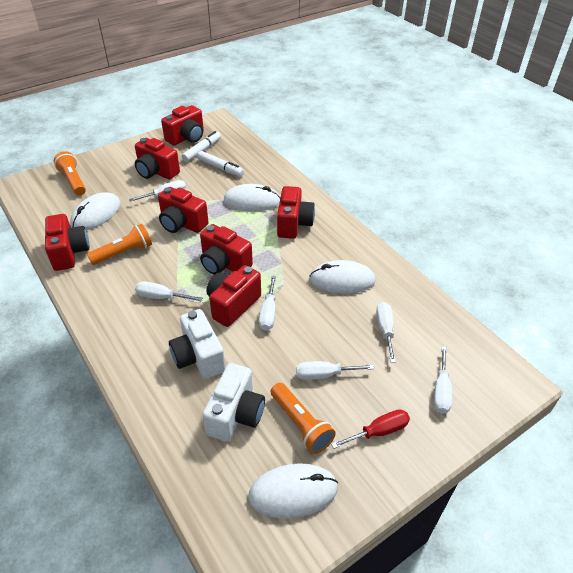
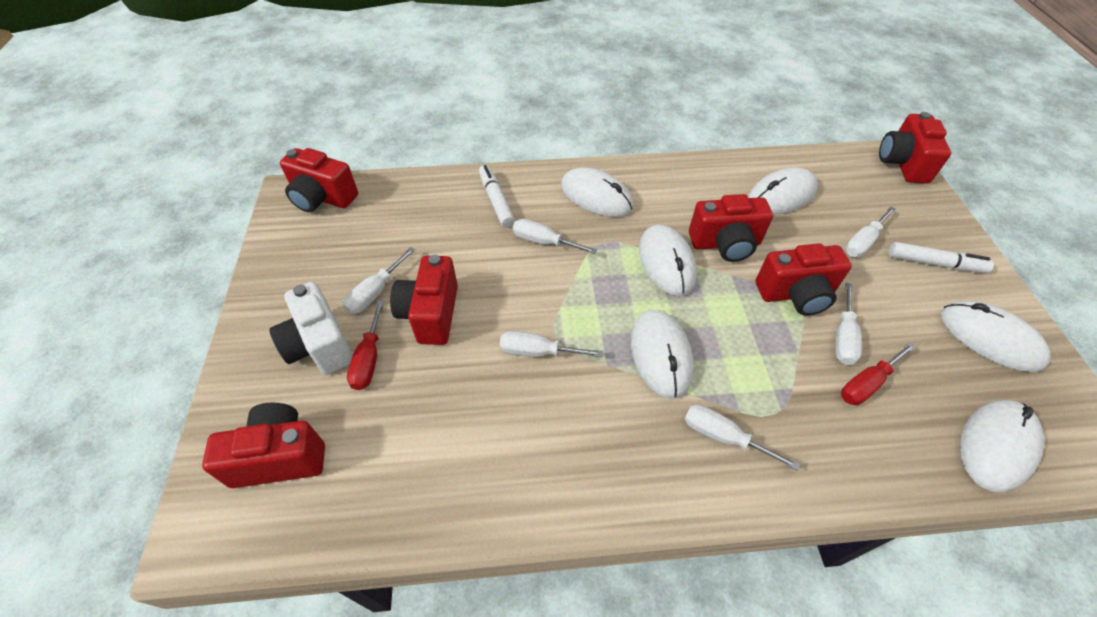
orange flashlight: 3 -> 0
red camera: 7 -> 6
red screwdriver: 1 -> 2
white camera: 2 -> 1
white mouse: 4 -> 6

